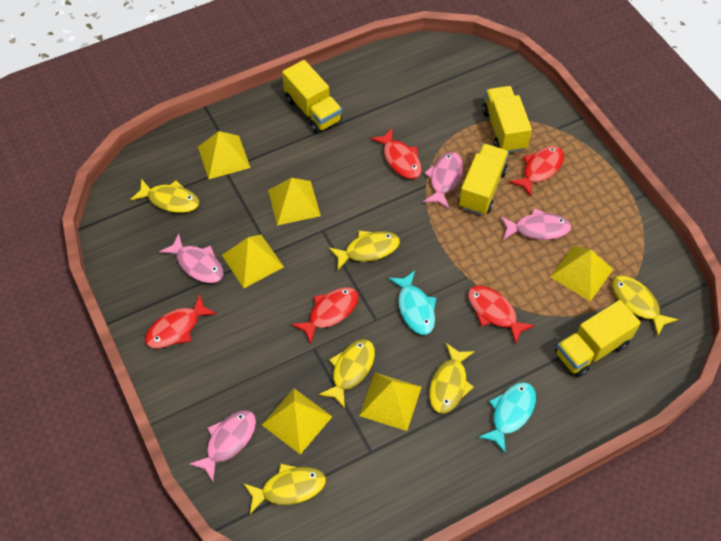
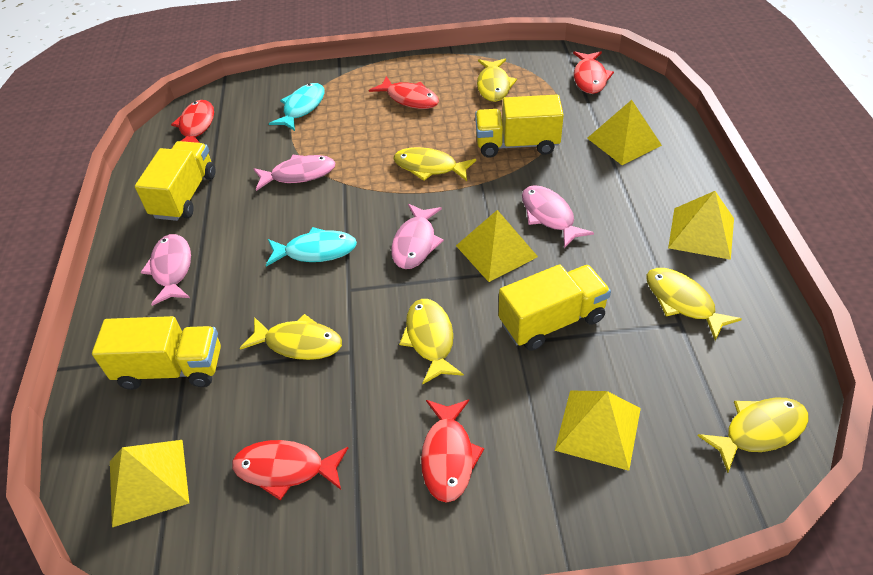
yellow pyramid: 6 -> 5

